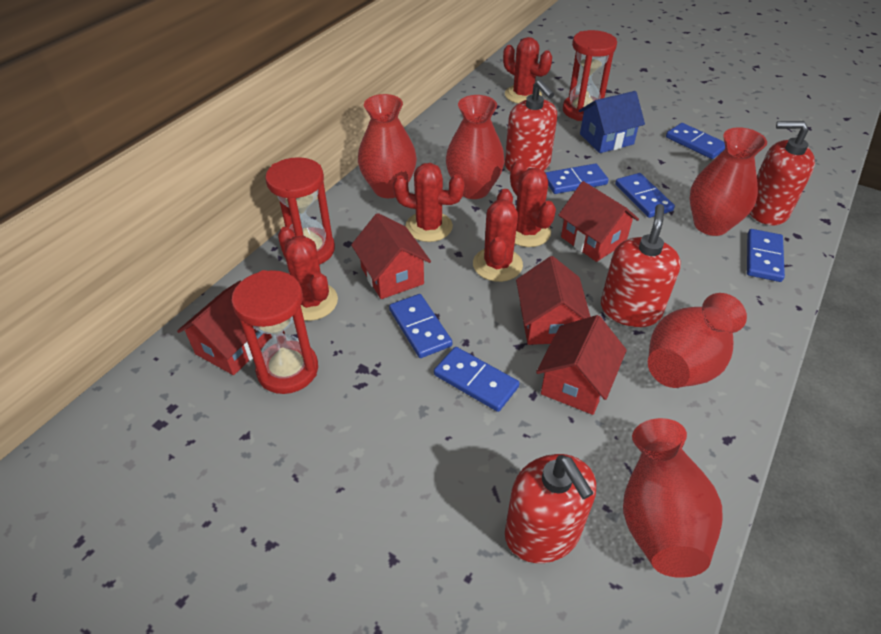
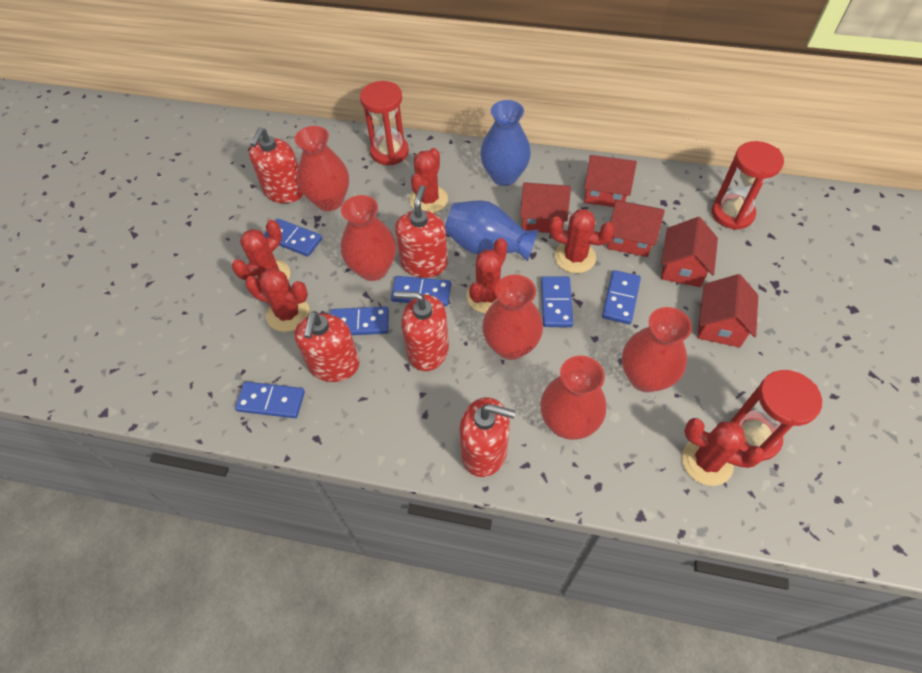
blue house: 1 -> 0
blue vase: 0 -> 2
red cactus: 5 -> 6
red soap dispenser: 4 -> 5

